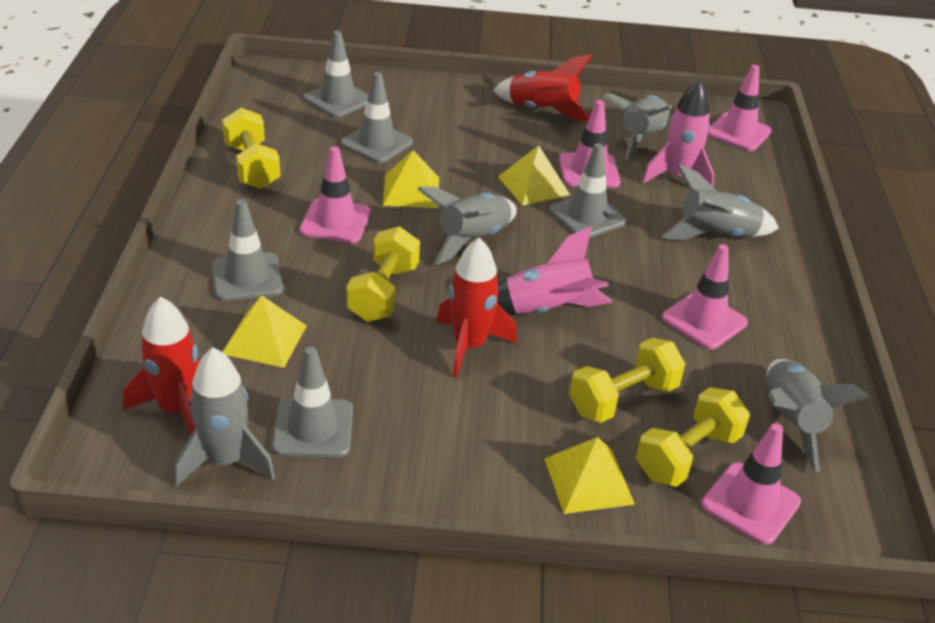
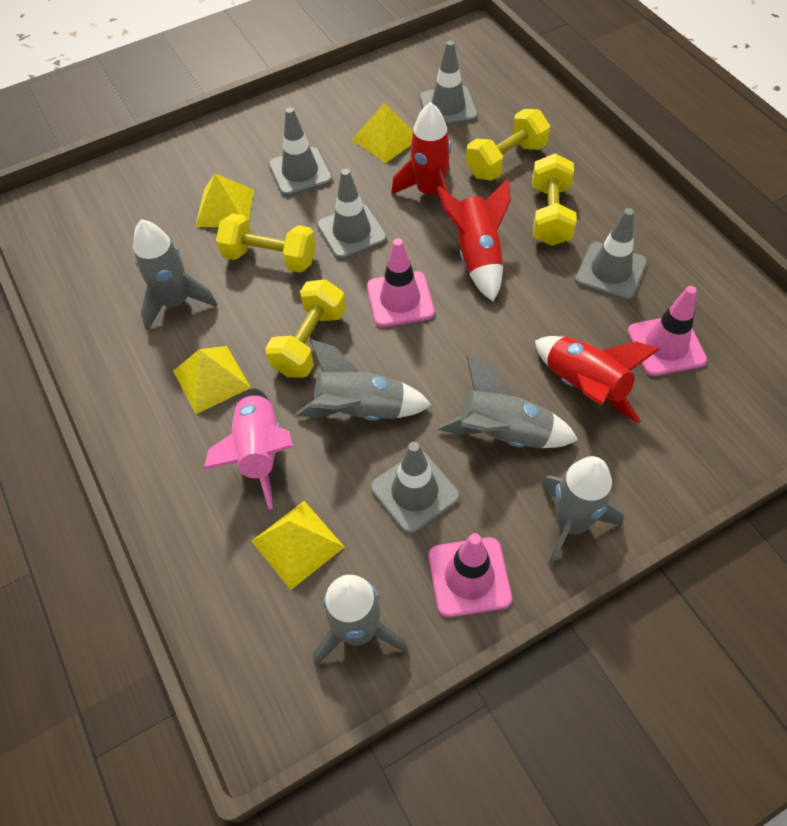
pink rocket: 2 -> 1
pink traffic cone: 5 -> 3

